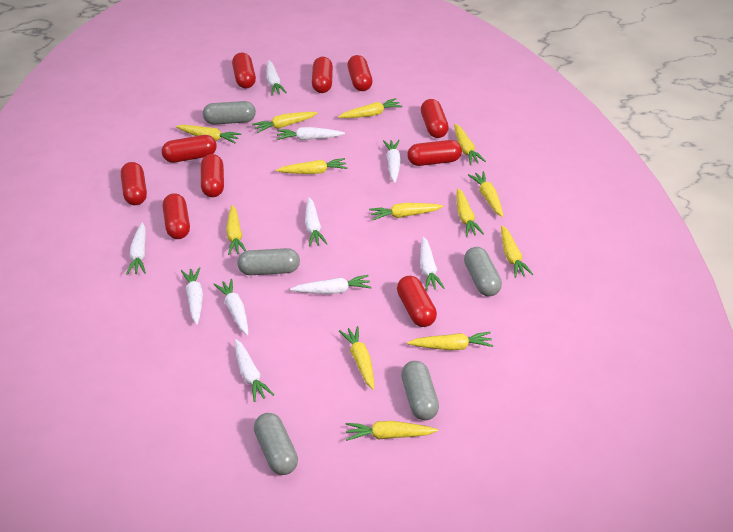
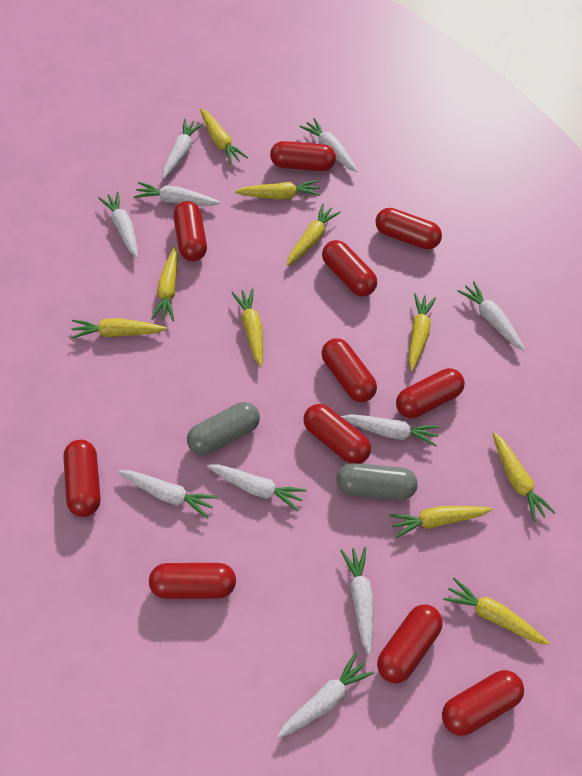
grey capsule: 5 -> 2
red capsule: 10 -> 11
yellow carrot: 13 -> 10

